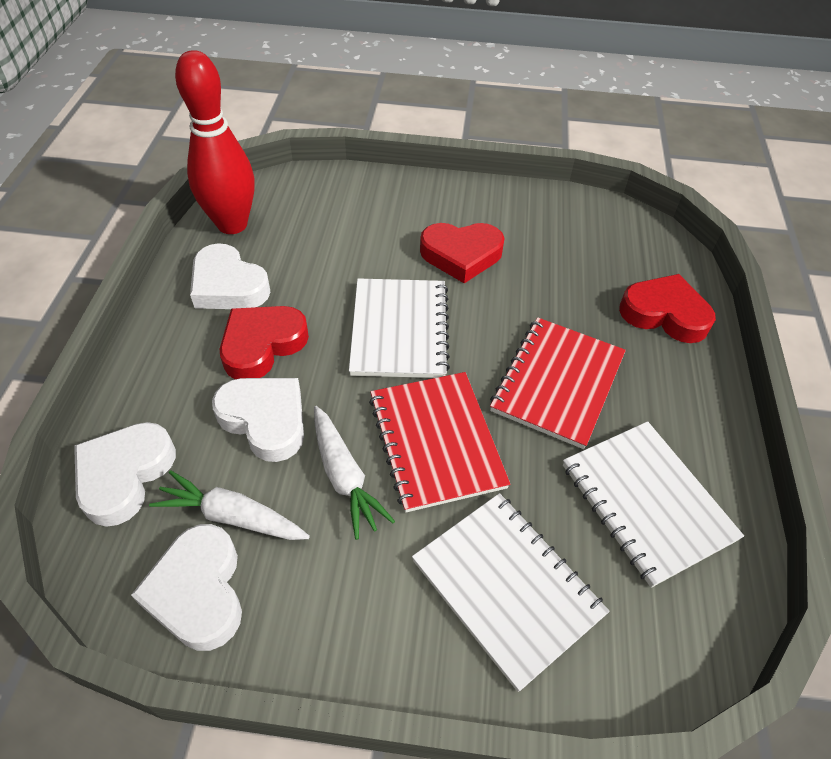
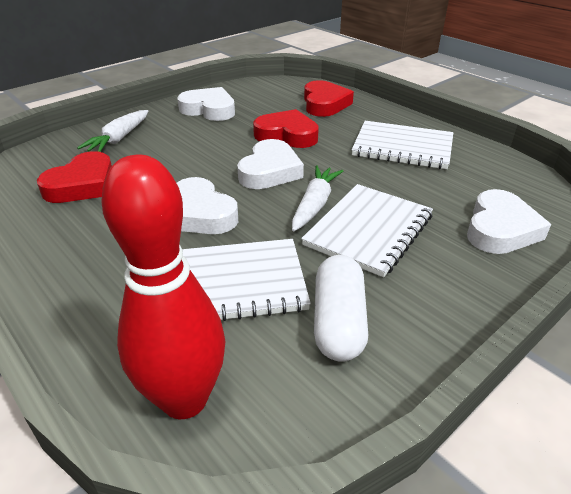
red notebook: 2 -> 0
white capsule: 0 -> 1

